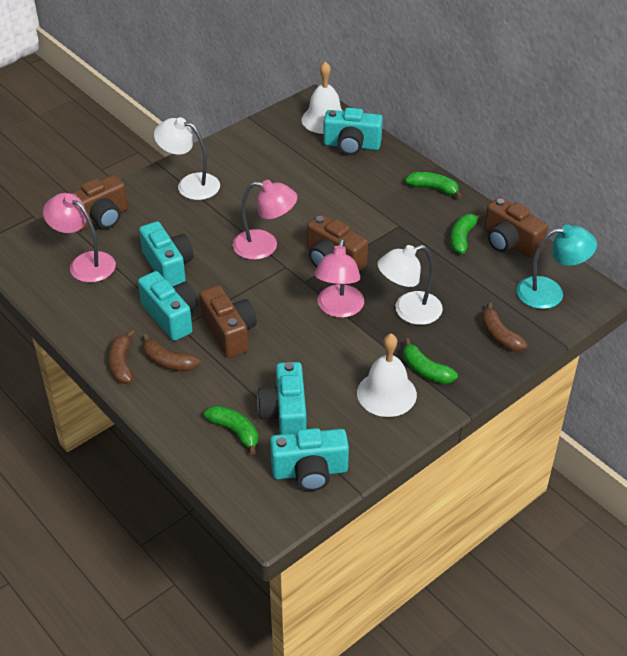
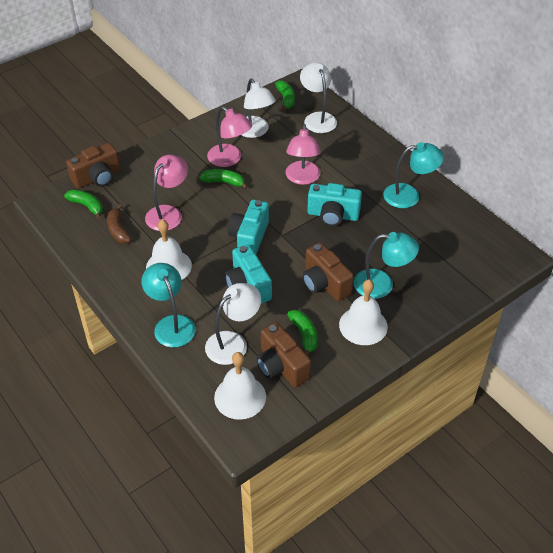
brown banana: 3 -> 1
brown camera: 4 -> 3
turquoise camera: 5 -> 3
turquoise lamp: 1 -> 3
white bell: 2 -> 3
white lamp: 2 -> 3

